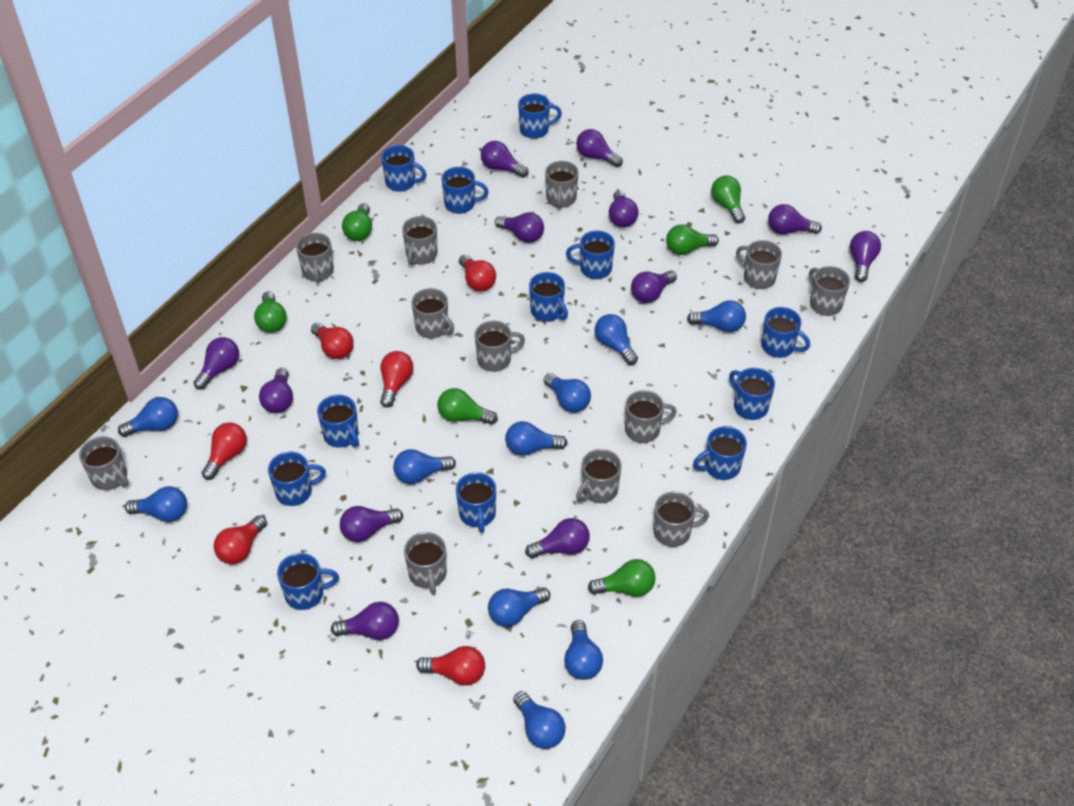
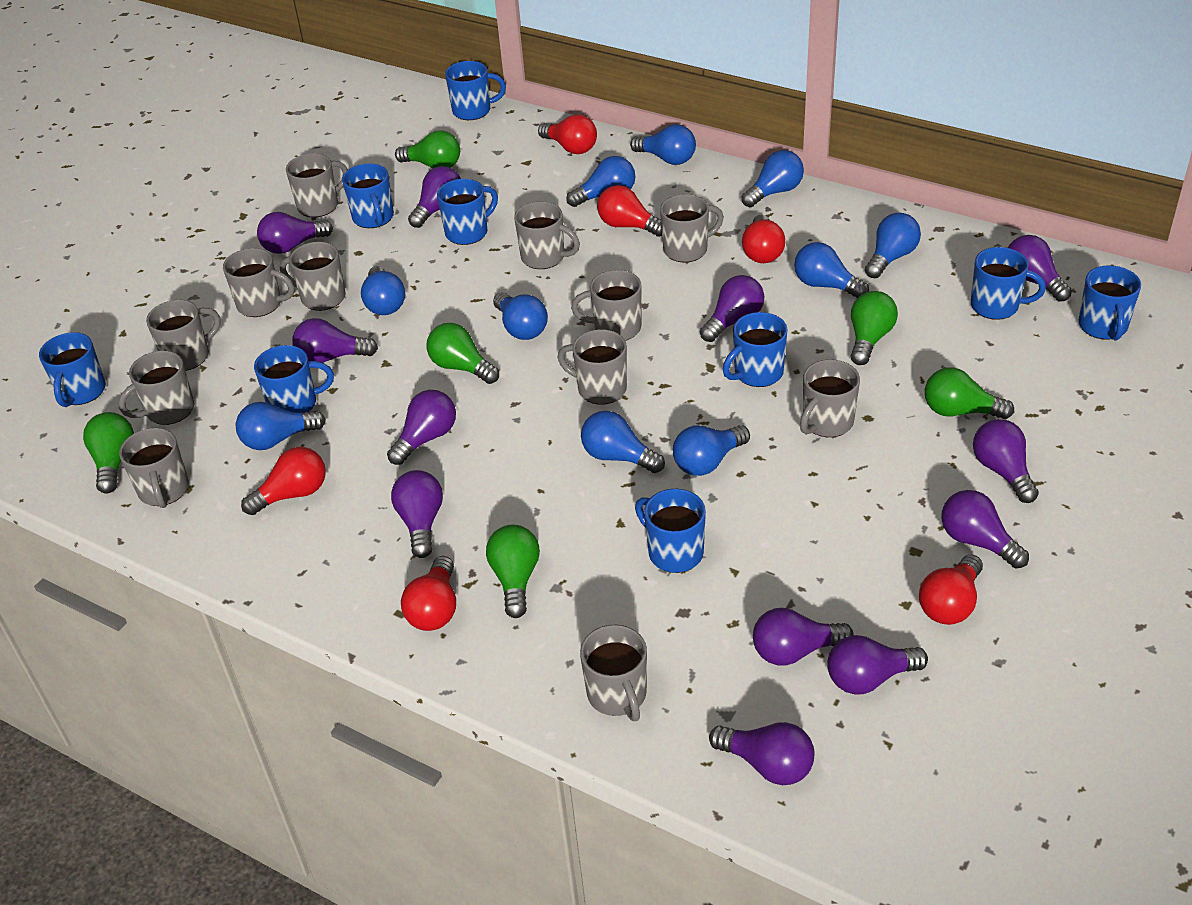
blue mug: 12 -> 9

